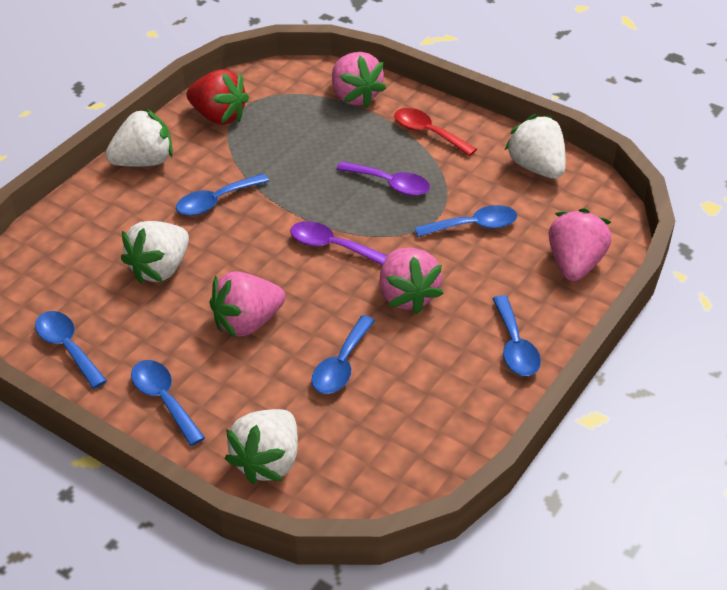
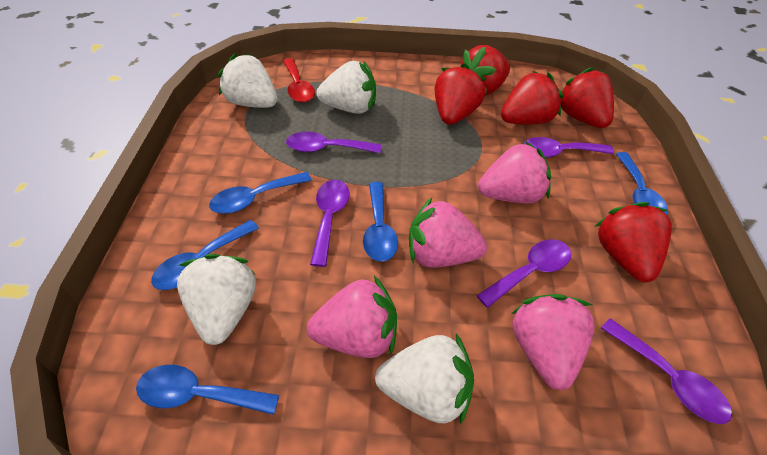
blue spoon: 6 -> 5
purple spoon: 2 -> 5
red strawberry: 1 -> 5

